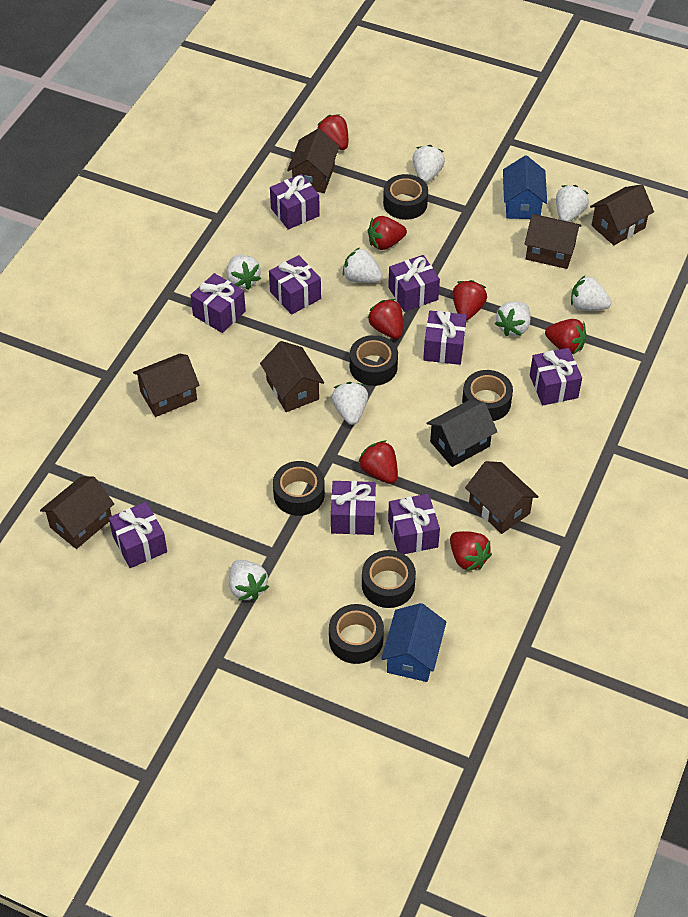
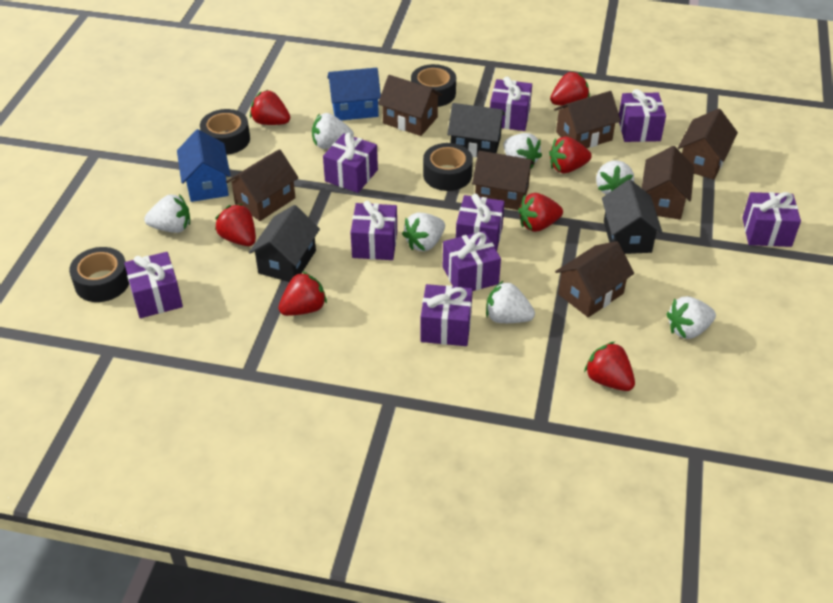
black house: 1 -> 3
black tape: 6 -> 4
white strawberry: 8 -> 7

